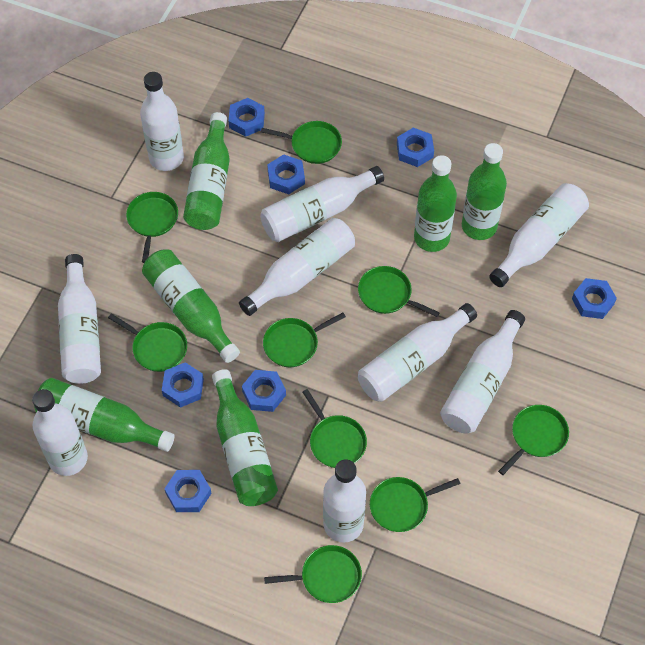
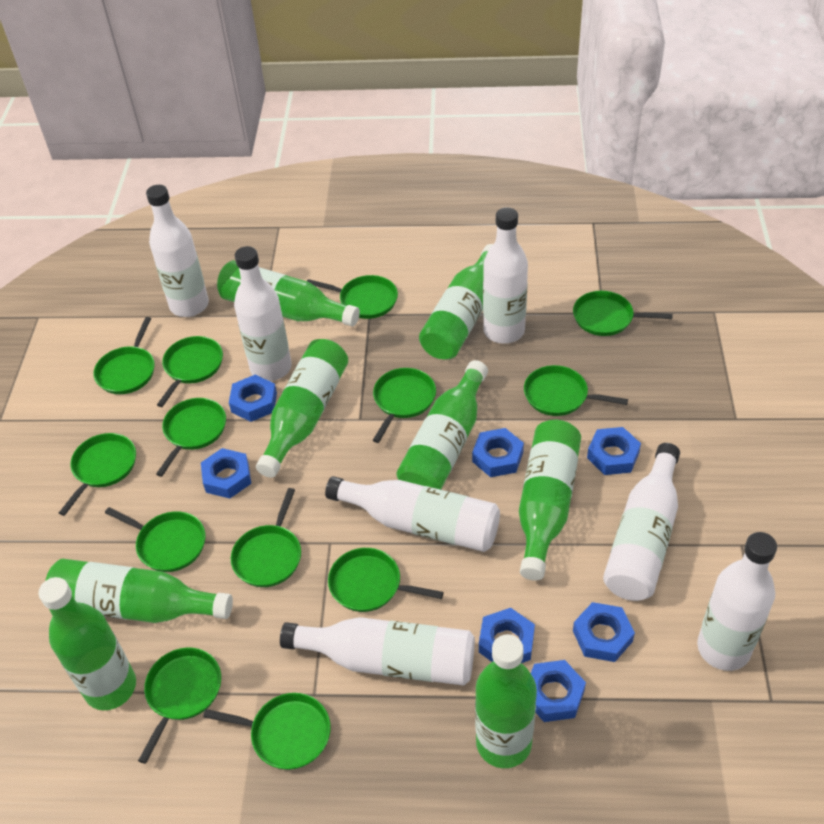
green bottle: 6 -> 8
green pan: 9 -> 13
white bottle: 9 -> 7

